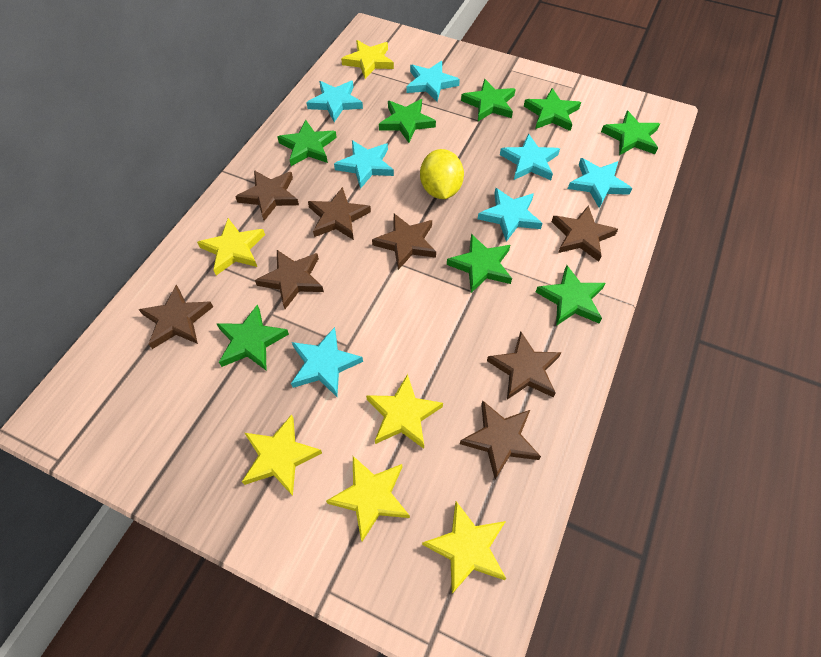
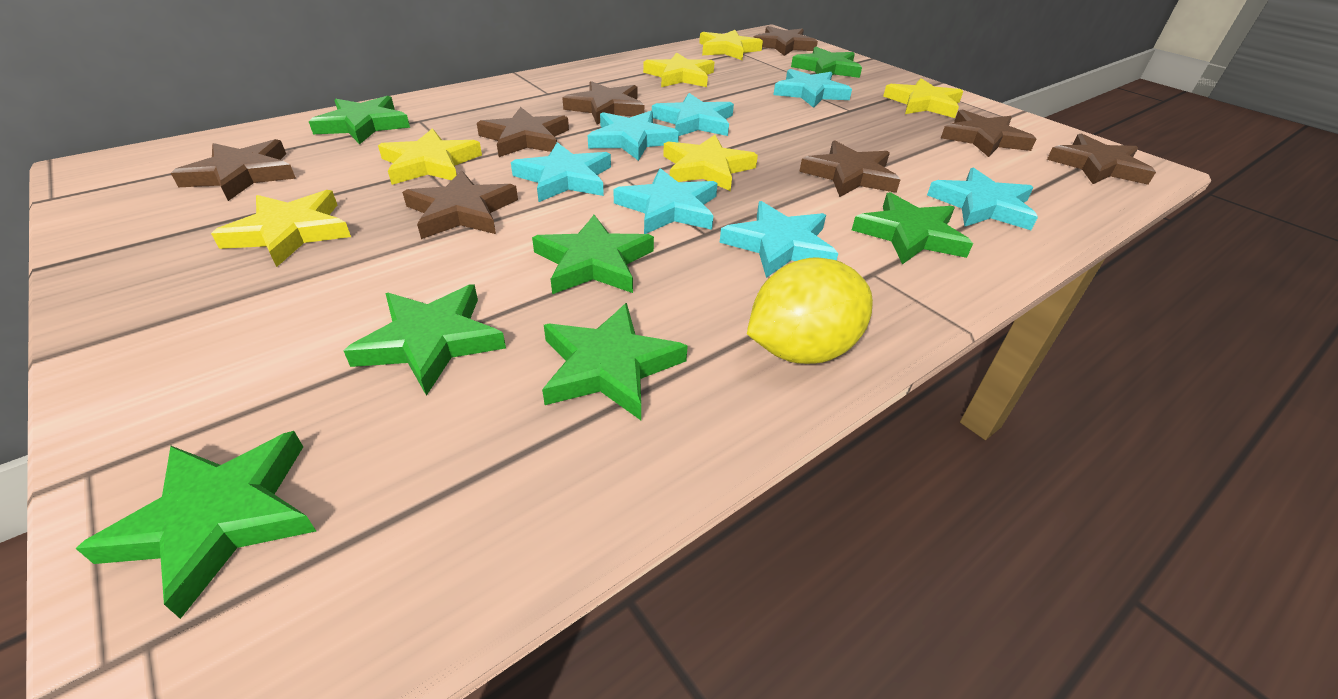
green star: 8 -> 7

